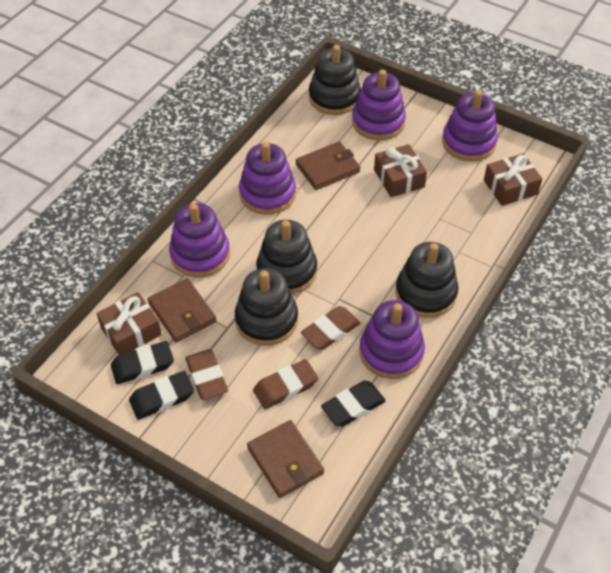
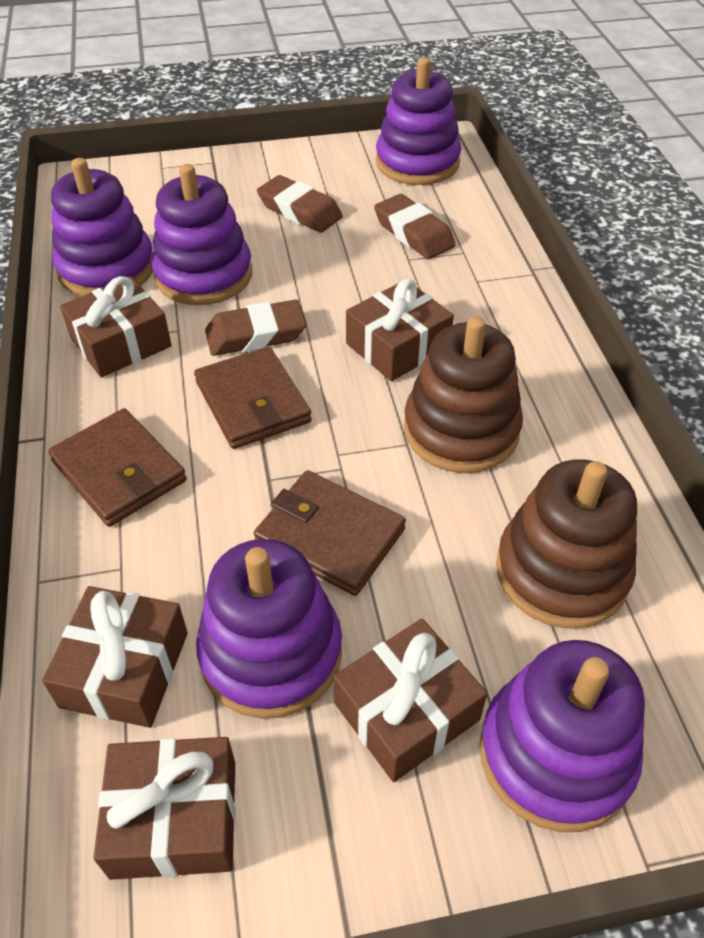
black eraser: 3 -> 0
black stacking toy: 4 -> 0
brown gift: 3 -> 5
brown stacking toy: 0 -> 2

